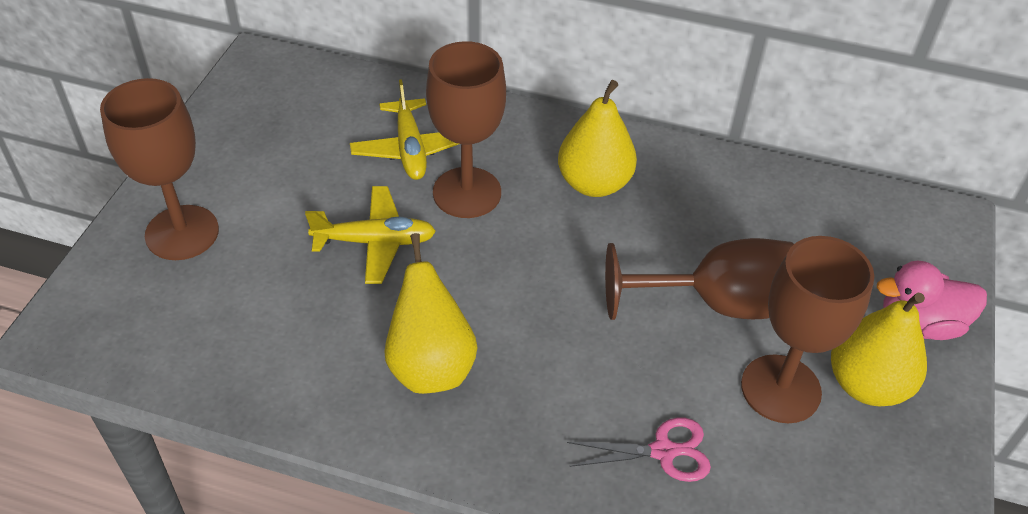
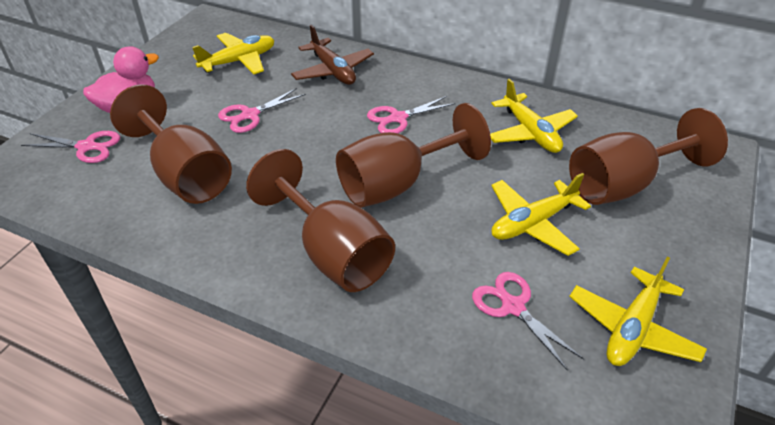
brown plane: 0 -> 1
pink scissors: 1 -> 4
yellow pear: 3 -> 0
yellow plane: 2 -> 4

